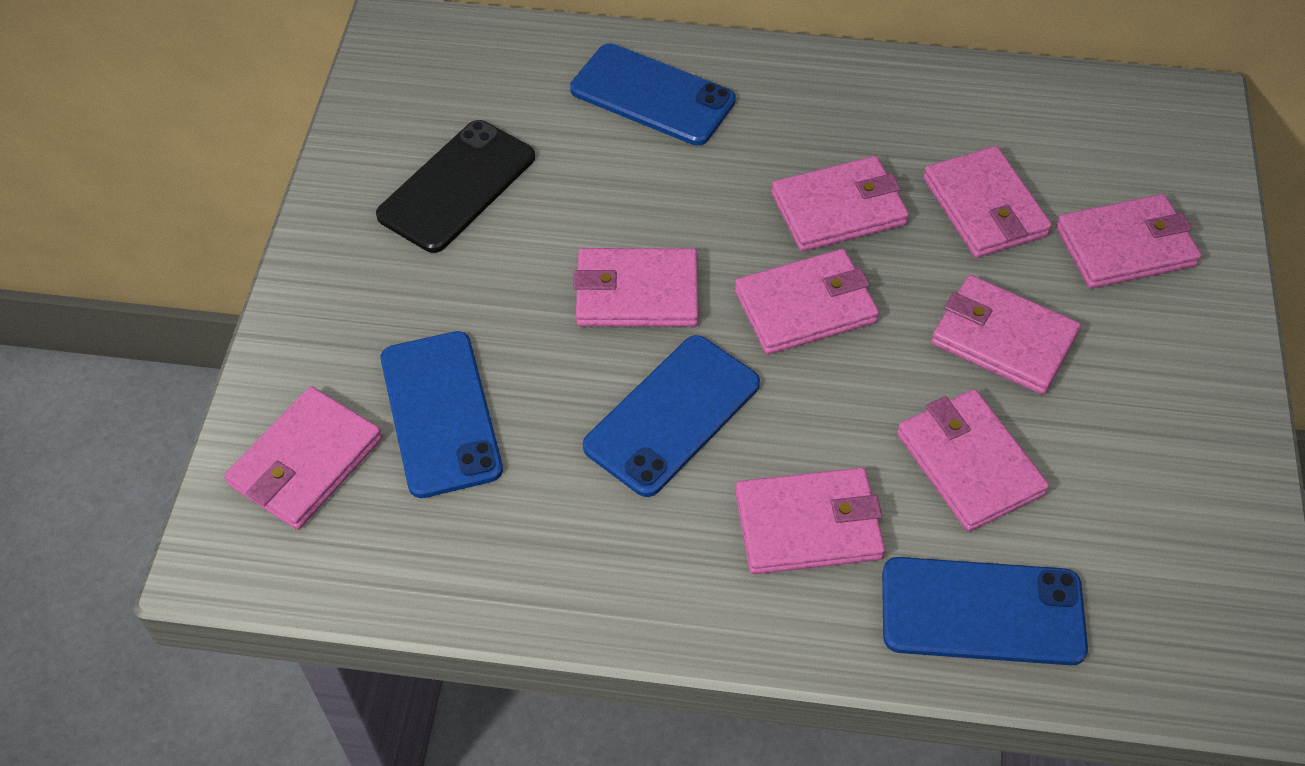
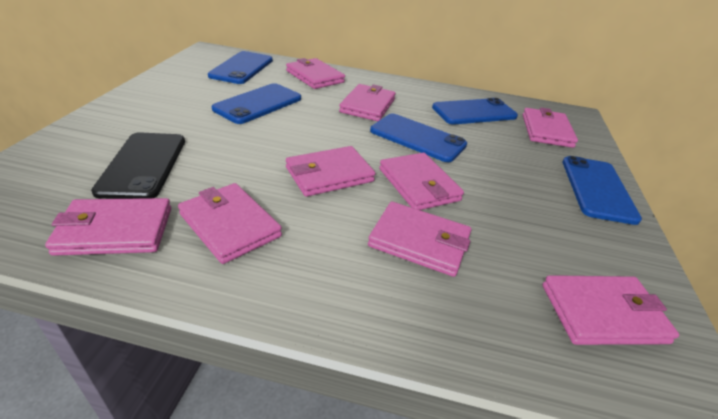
blue phone: 4 -> 5

